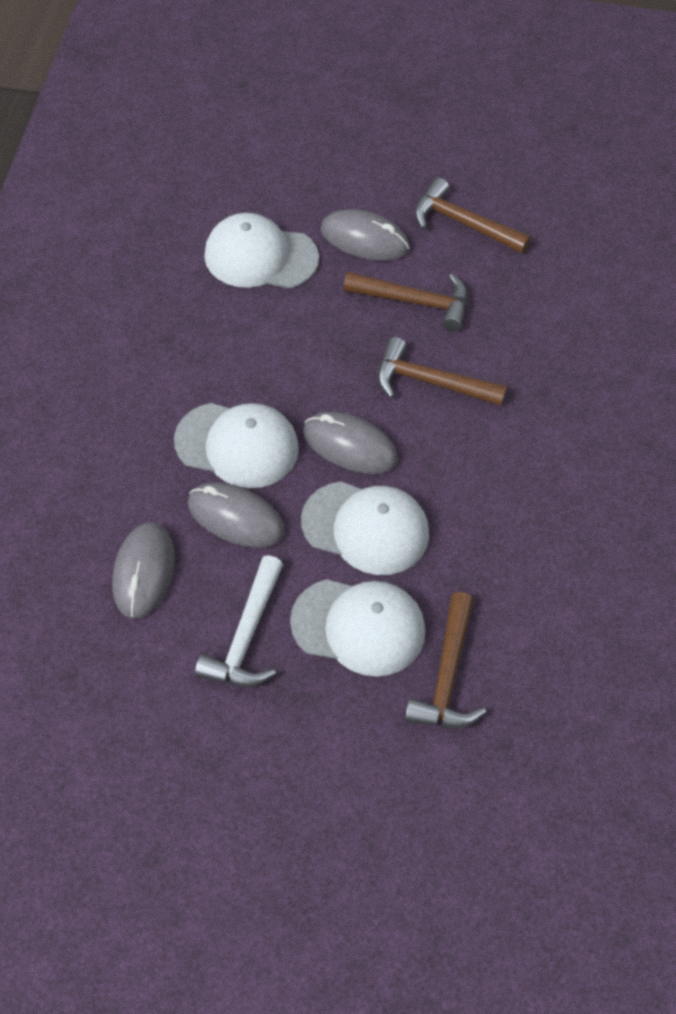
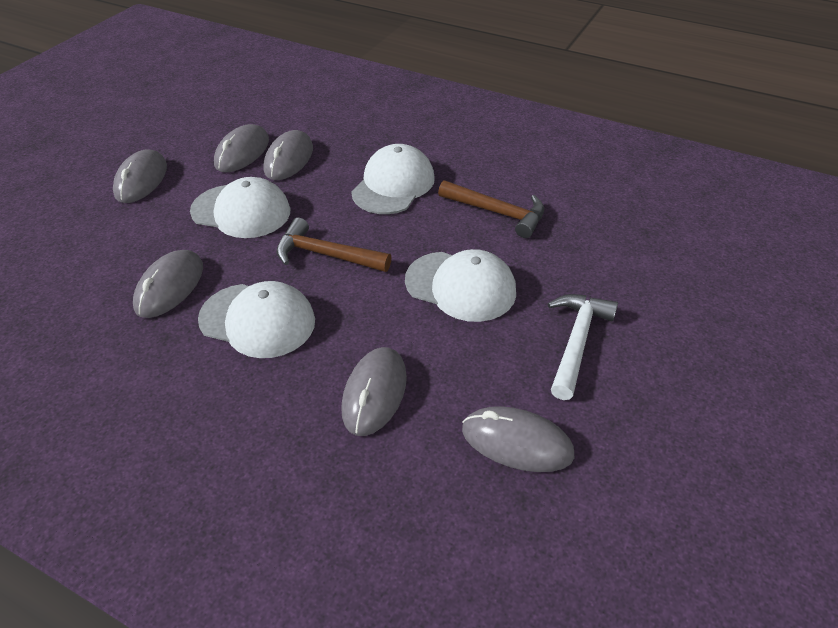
brown hammer: 4 -> 2
grey mouse: 4 -> 6

